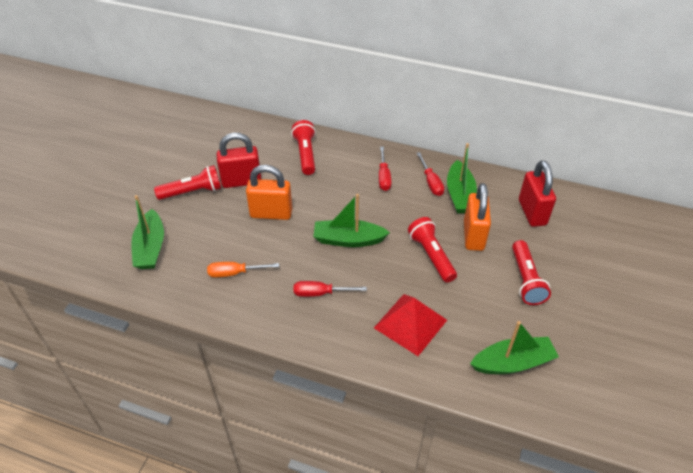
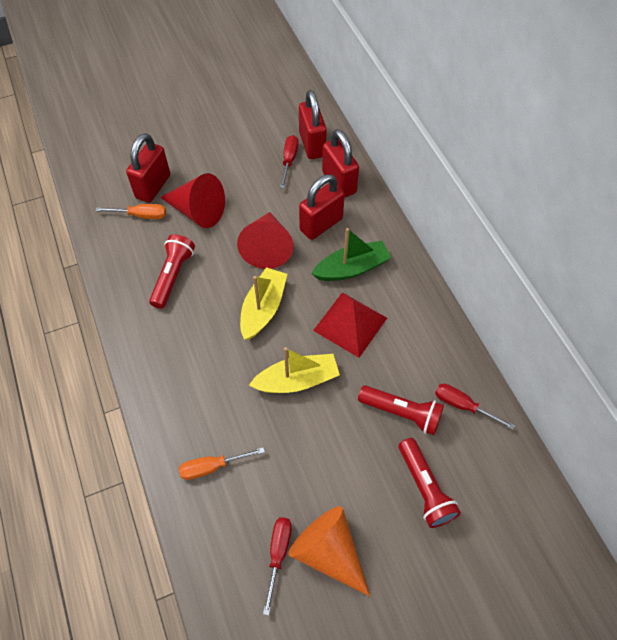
green boat: 4 -> 1
orange cone: 0 -> 1
orange padlock: 2 -> 0
orange screwdriver: 1 -> 2
red cone: 0 -> 2
red flashlight: 4 -> 3
red padlock: 2 -> 4
yellow boat: 0 -> 2

